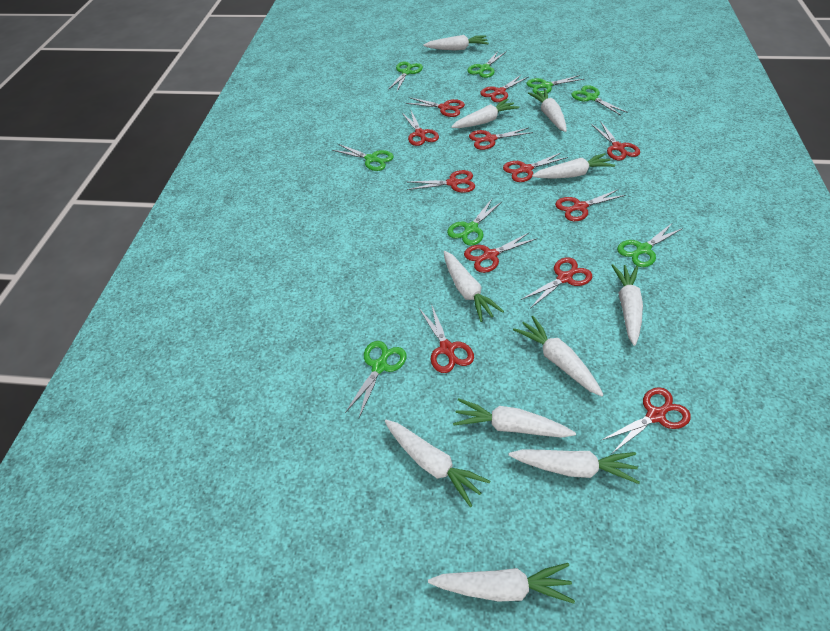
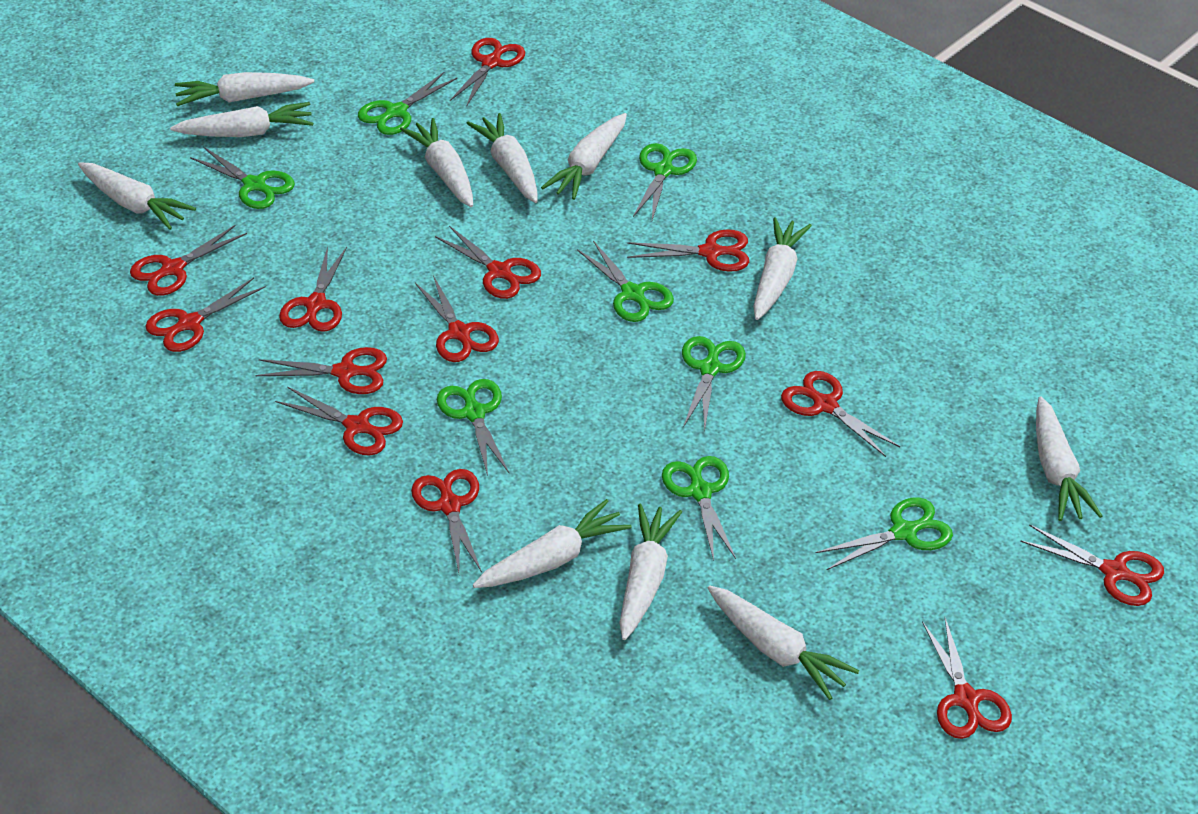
red scissors: 12 -> 13

